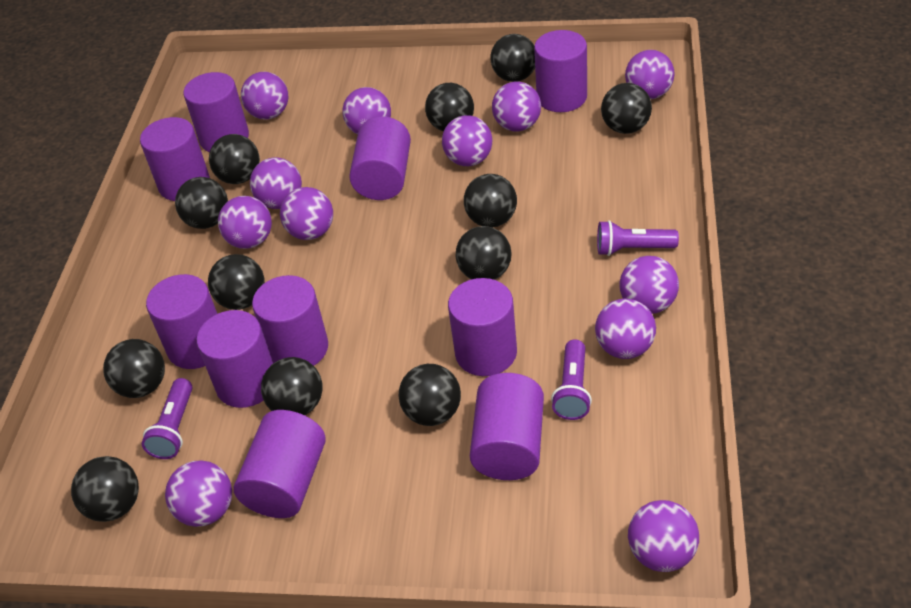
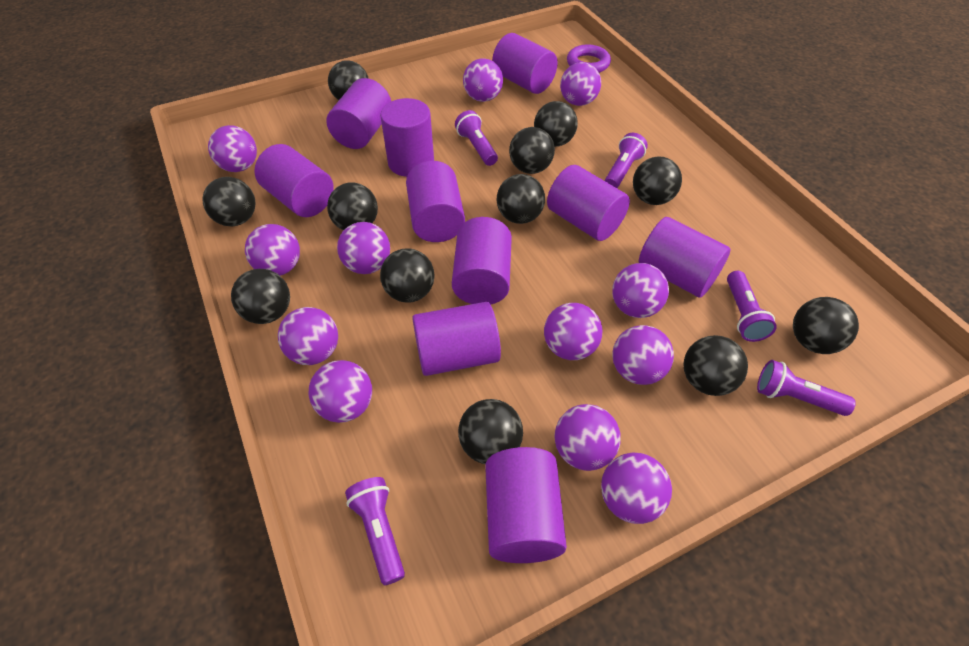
purple flashlight: 3 -> 5
purple ring: 0 -> 1

